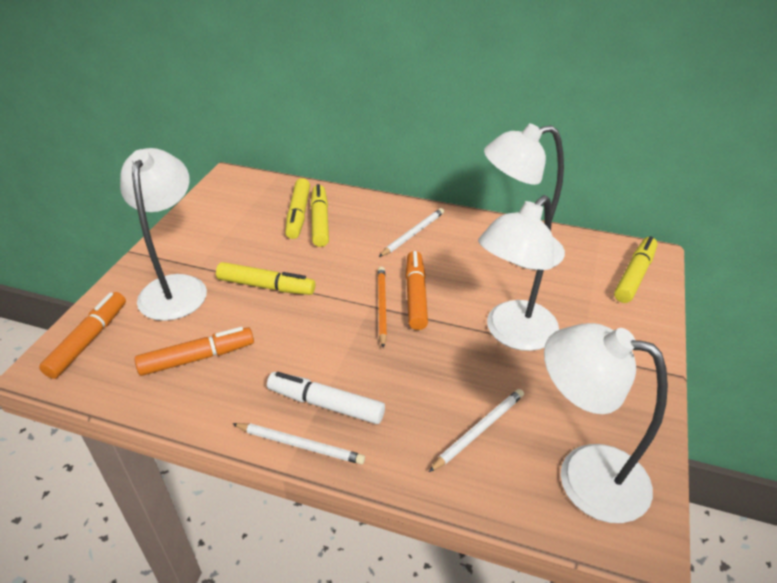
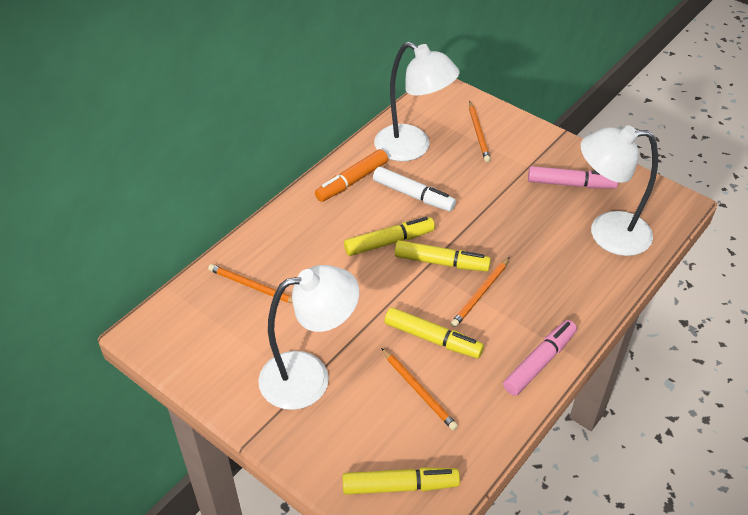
orange marker: 3 -> 1
orange pencil: 1 -> 4
pink marker: 0 -> 2
white lamp: 4 -> 3
white pencil: 3 -> 0

